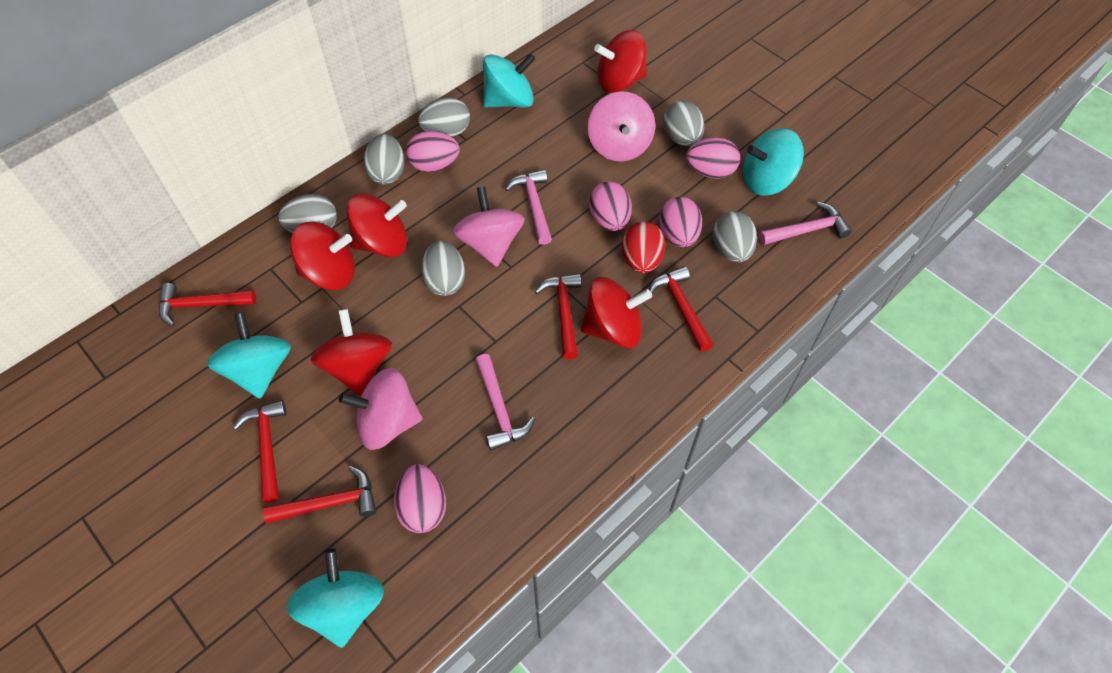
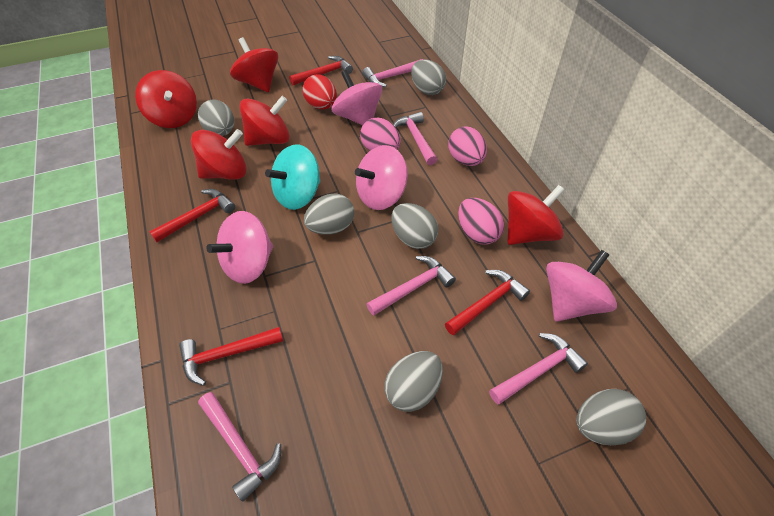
pink egg: 5 -> 3
pink hammer: 3 -> 5
pink spinning top: 3 -> 4
red hammer: 5 -> 4
turquoise spinning top: 4 -> 1

